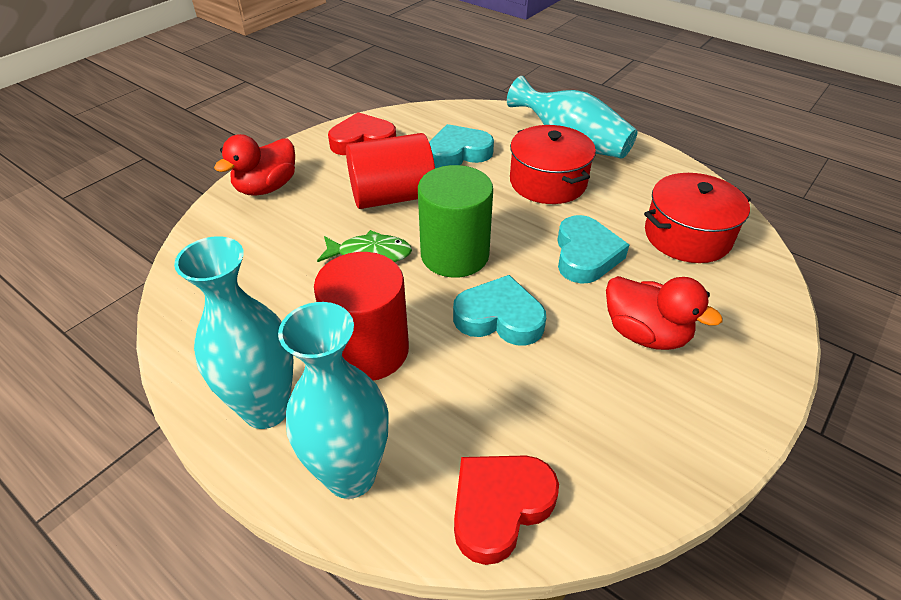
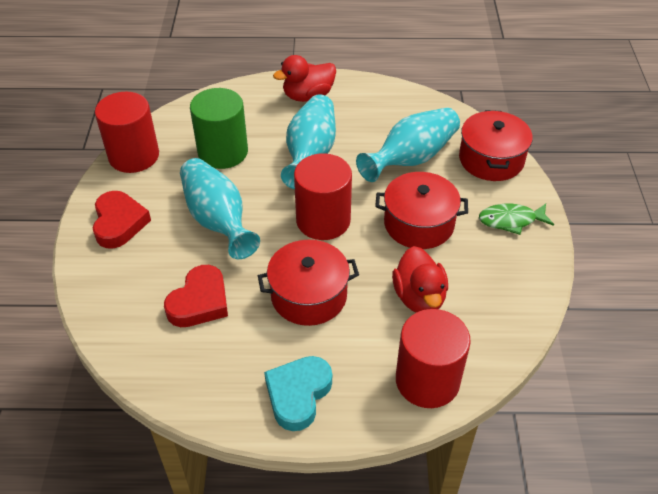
red cylinder: 2 -> 3
red pot: 2 -> 3
turquoise heart: 3 -> 1

